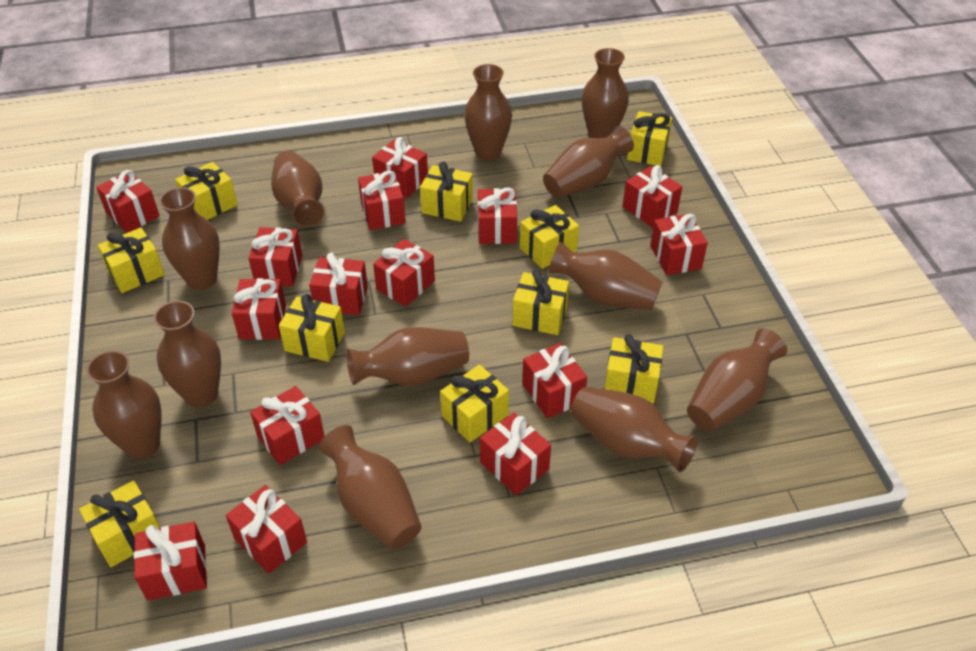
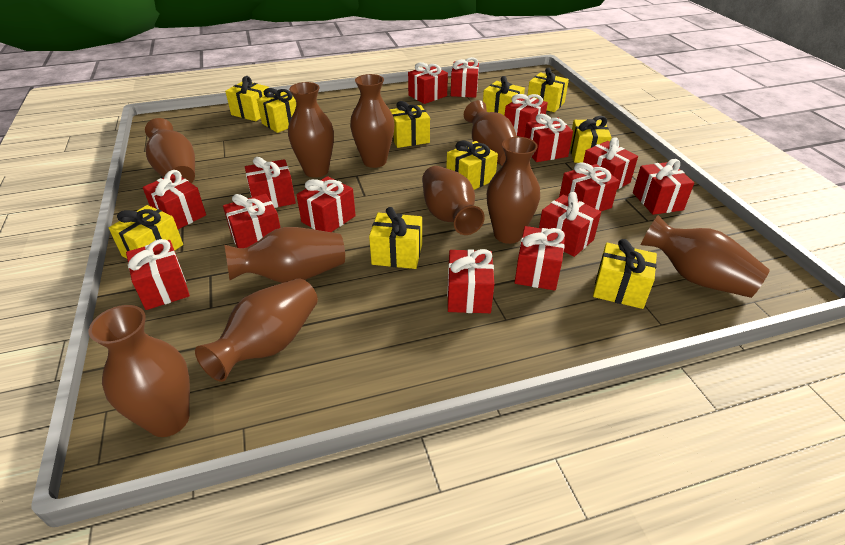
brown vase: 12 -> 10

